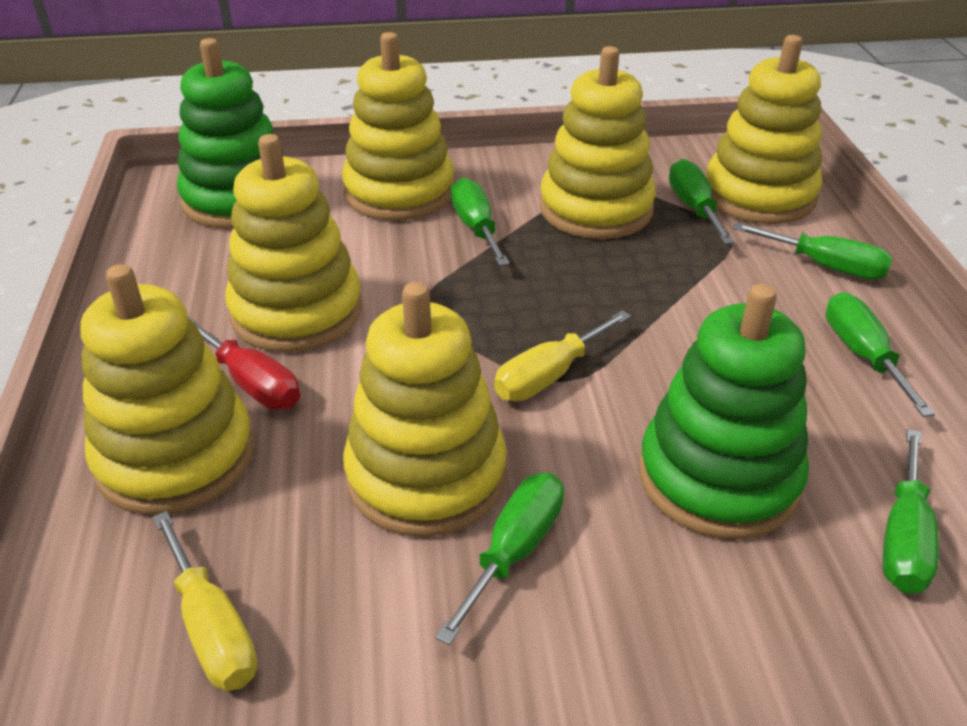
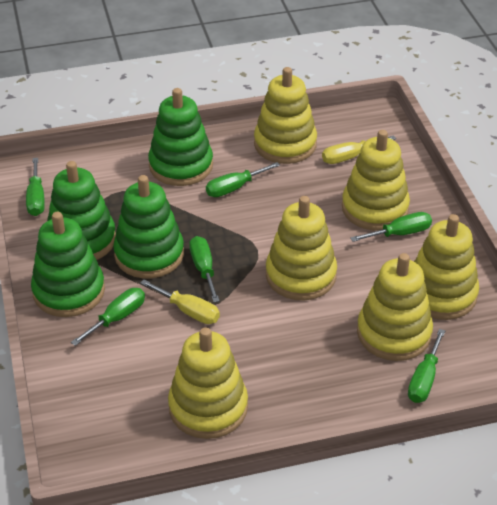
green stacking toy: 2 -> 4
red screwdriver: 1 -> 0

